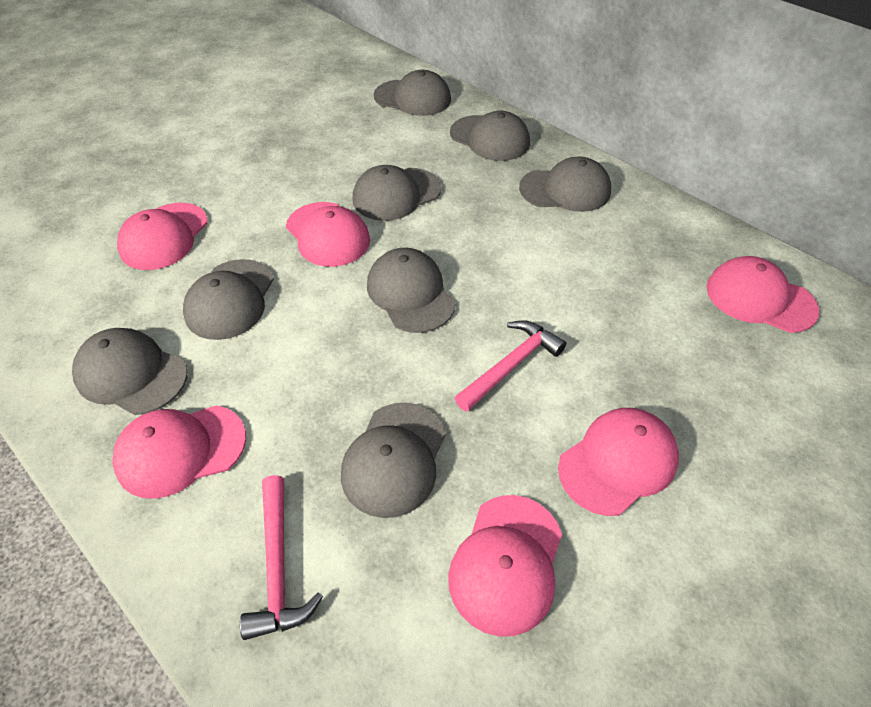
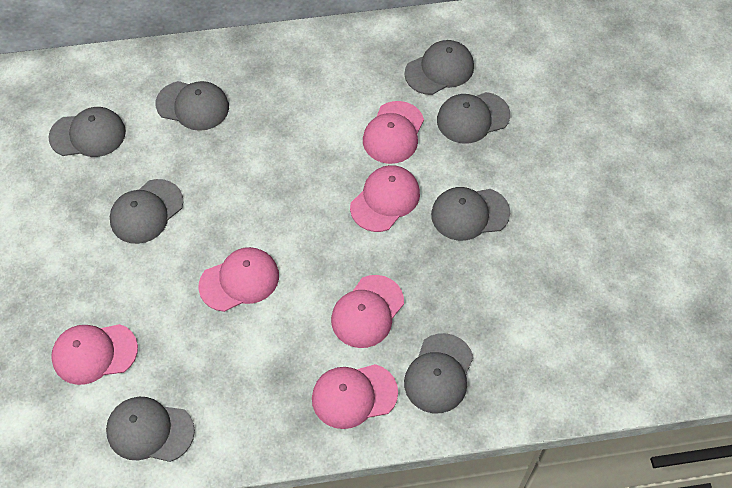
pink hammer: 2 -> 0

